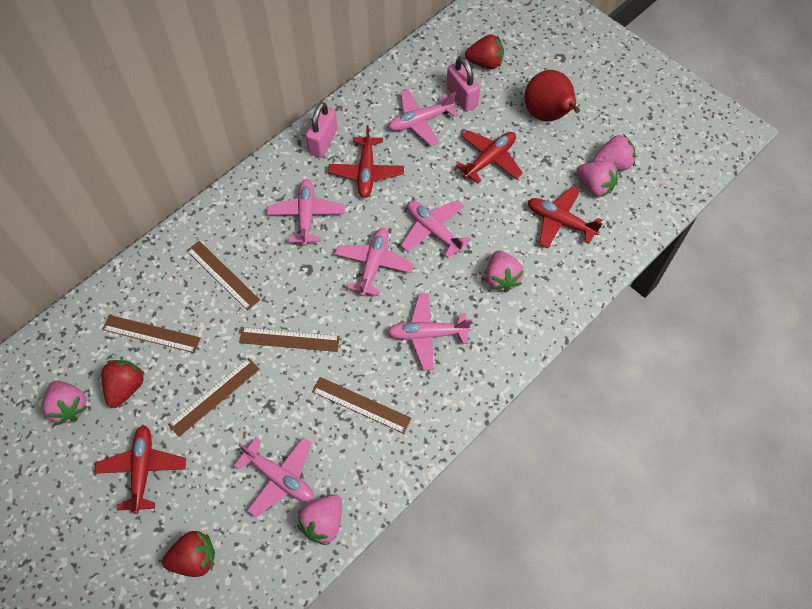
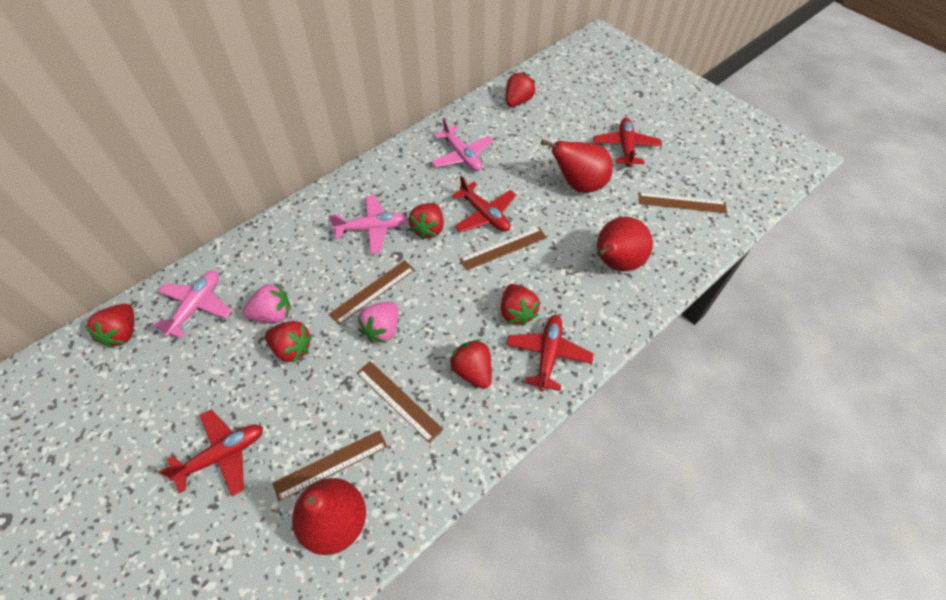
pink padlock: 2 -> 0
pink plane: 6 -> 3
pink strawberry: 5 -> 2
red pear: 1 -> 3
red strawberry: 3 -> 6

